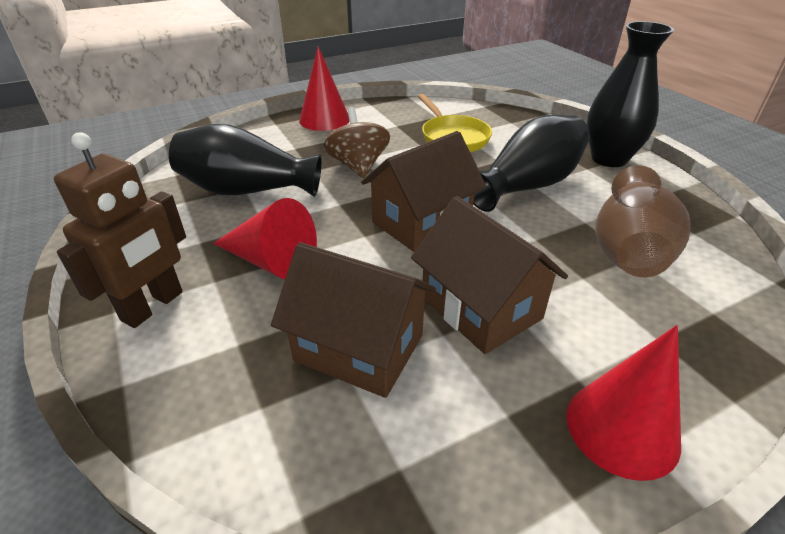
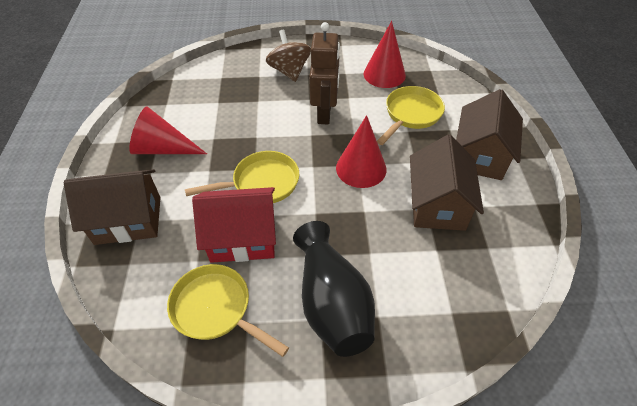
black vase: 3 -> 1
brown vase: 1 -> 0
red house: 0 -> 1
yellow pan: 1 -> 3

